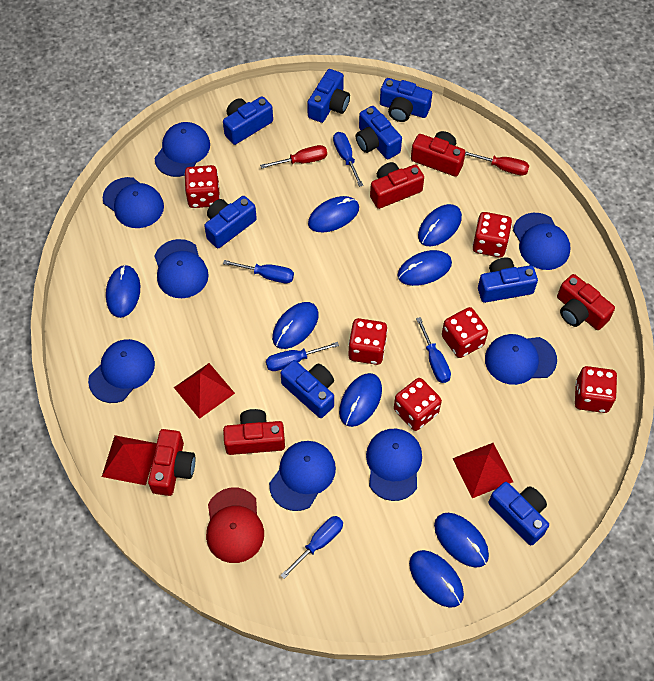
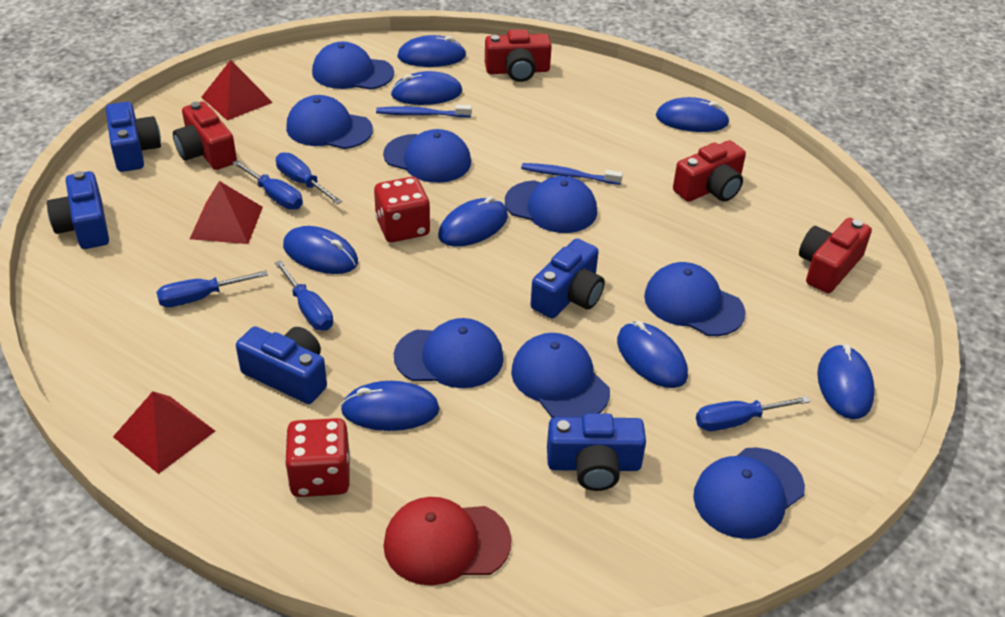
blue camera: 8 -> 5
blue toothbrush: 0 -> 2
red camera: 5 -> 4
red dice: 6 -> 2
red screwdriver: 2 -> 0

